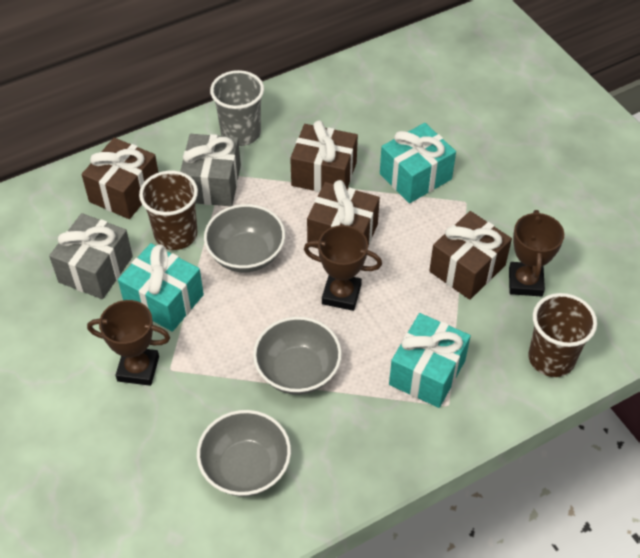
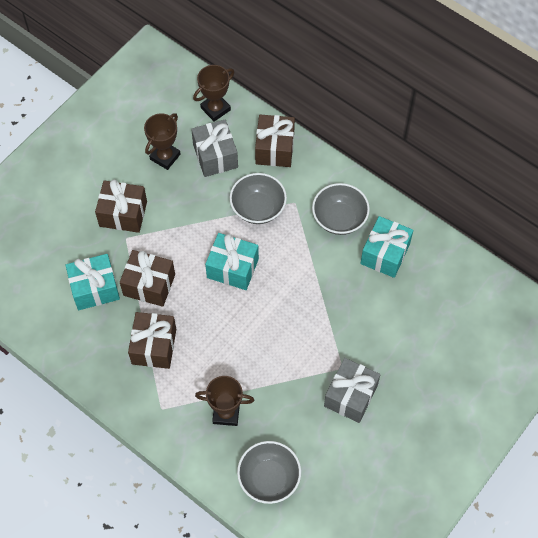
brown cup: 2 -> 0
grey cup: 1 -> 0

